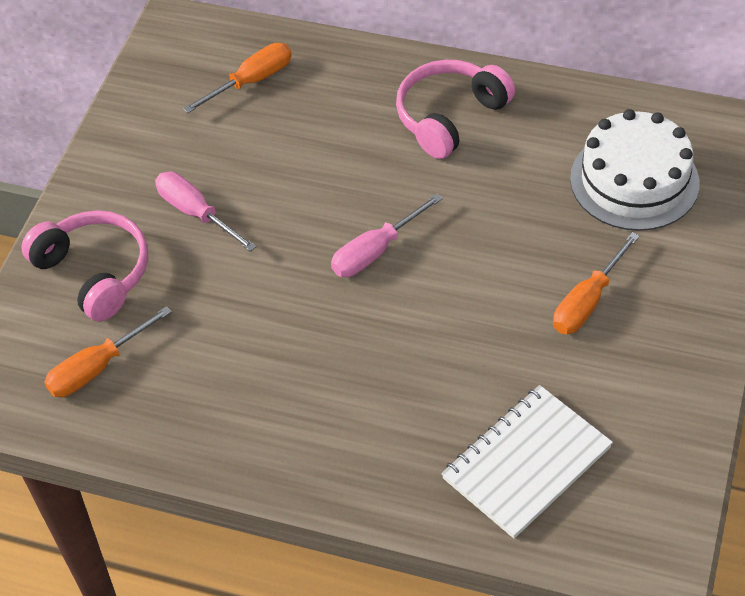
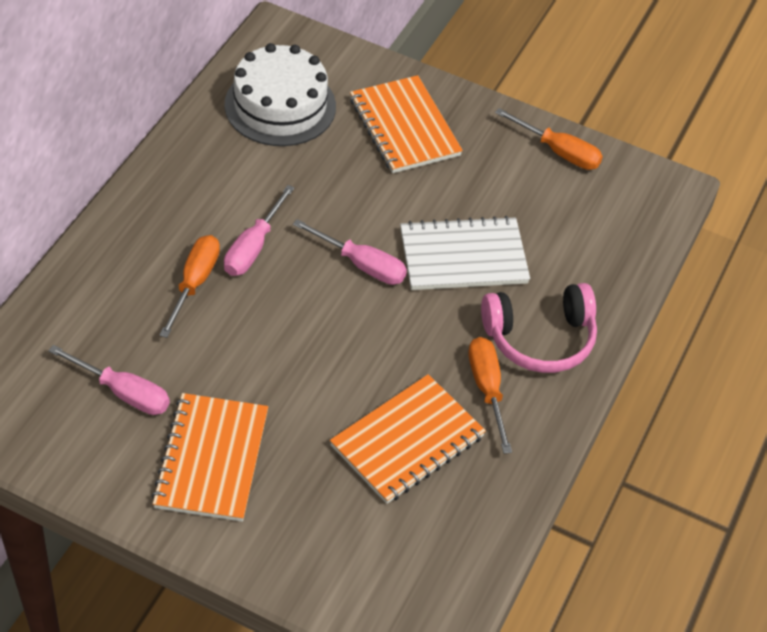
orange notebook: 0 -> 3
pink headphones: 2 -> 1
pink screwdriver: 2 -> 3

